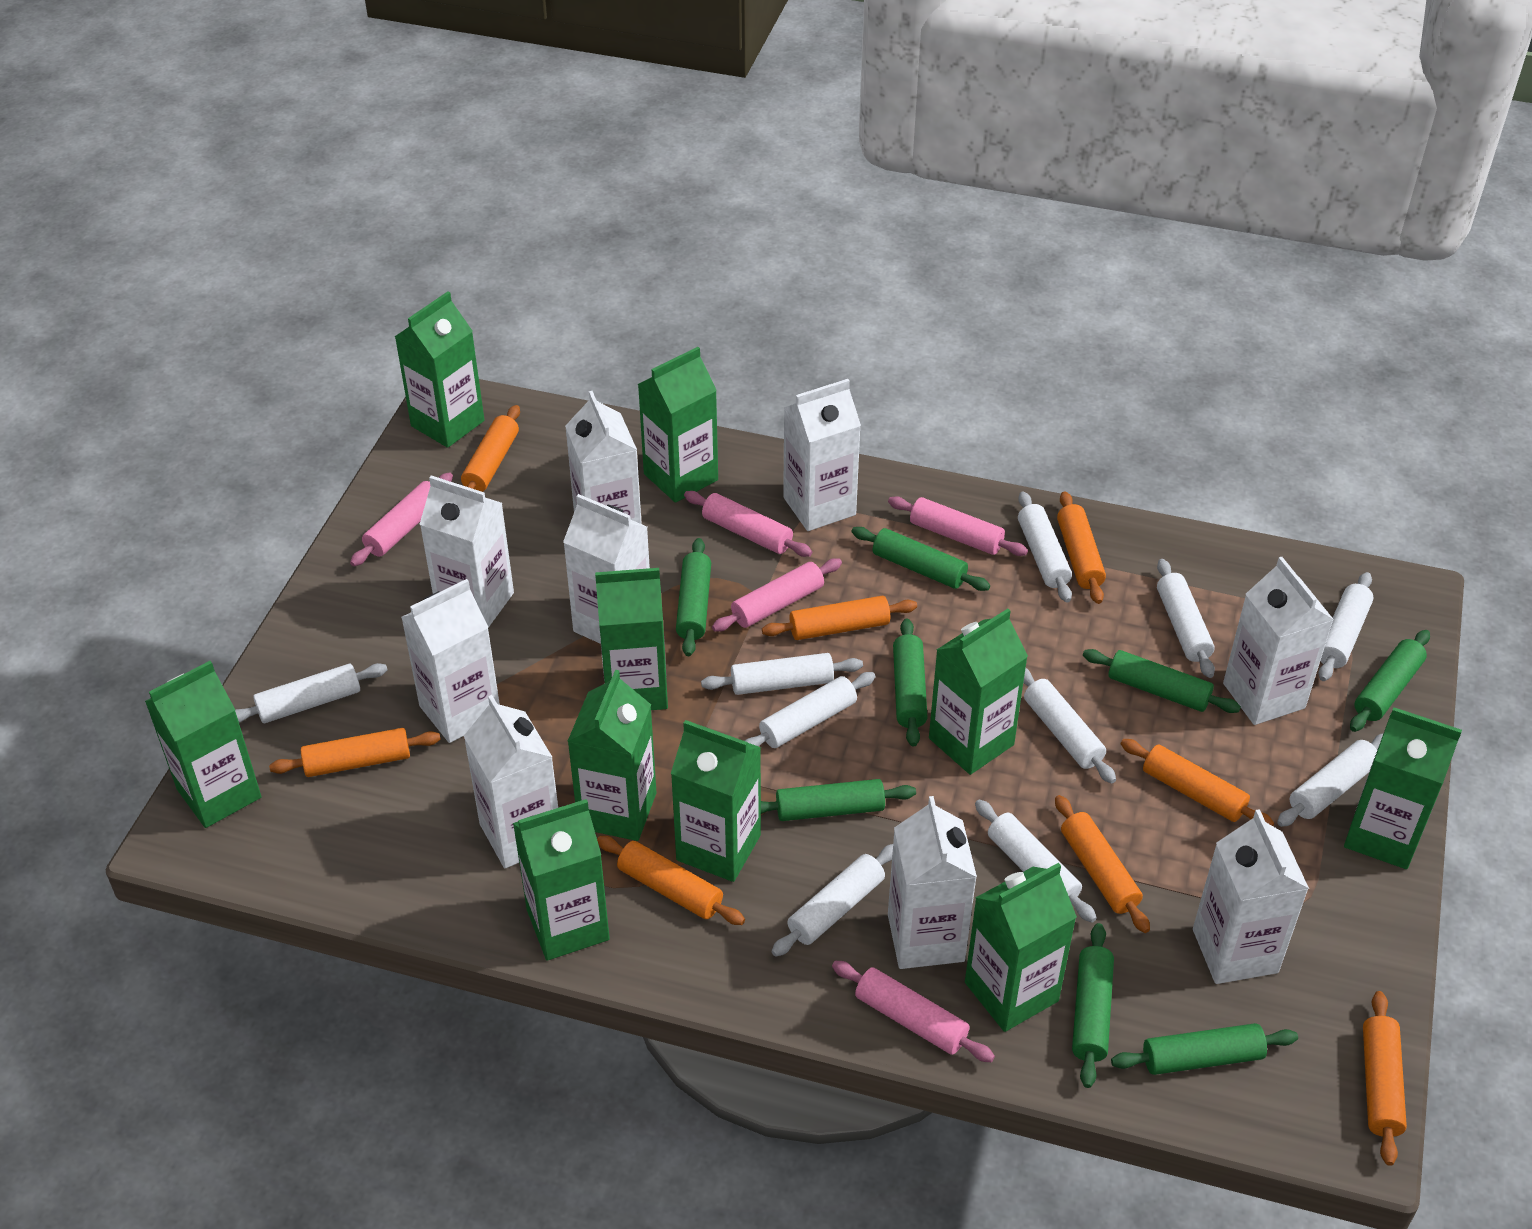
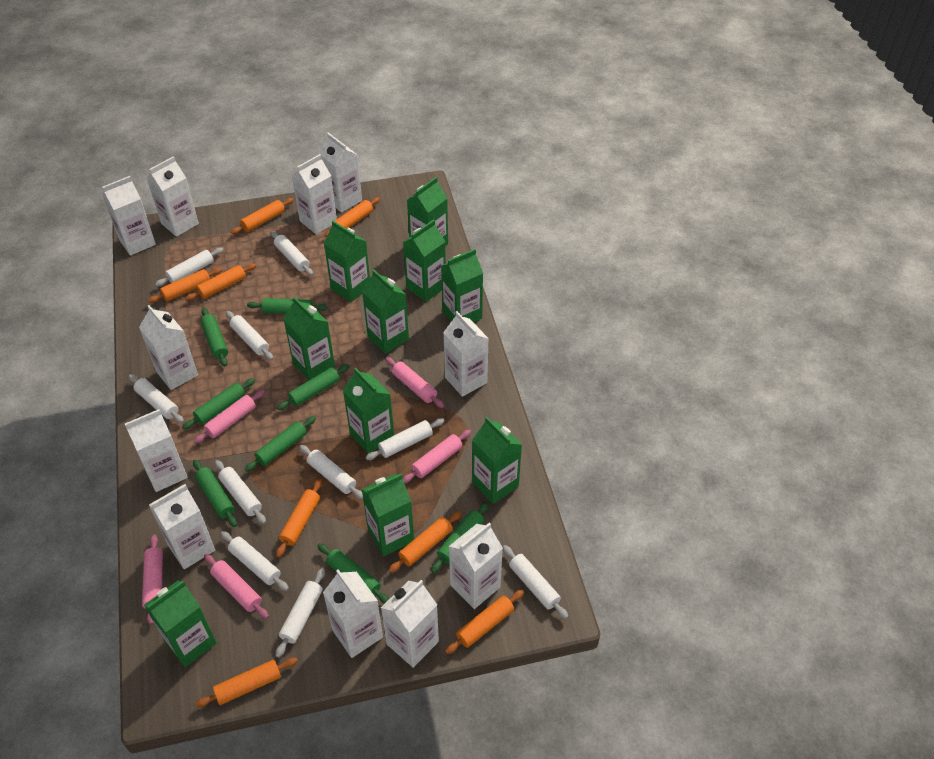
white carton: 9 -> 11

